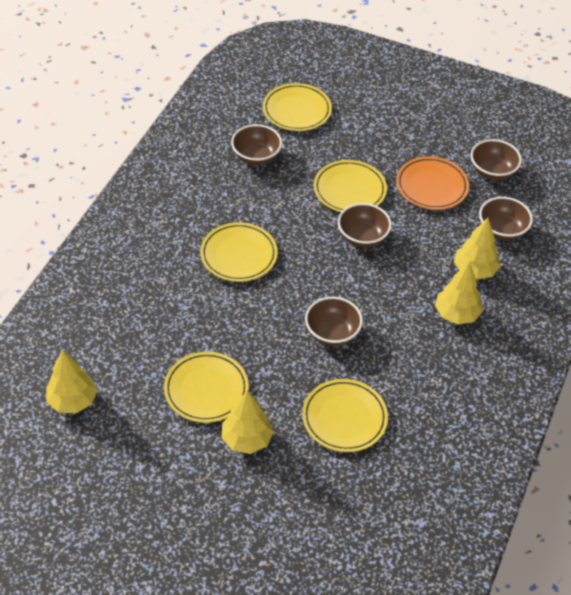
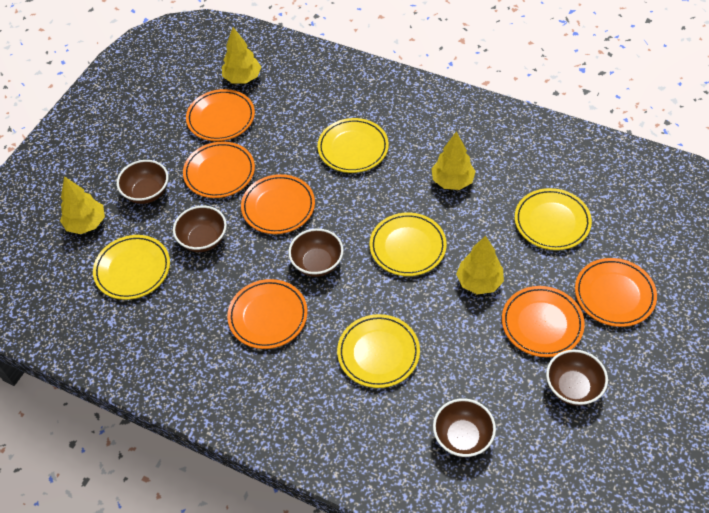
orange plate: 1 -> 6

